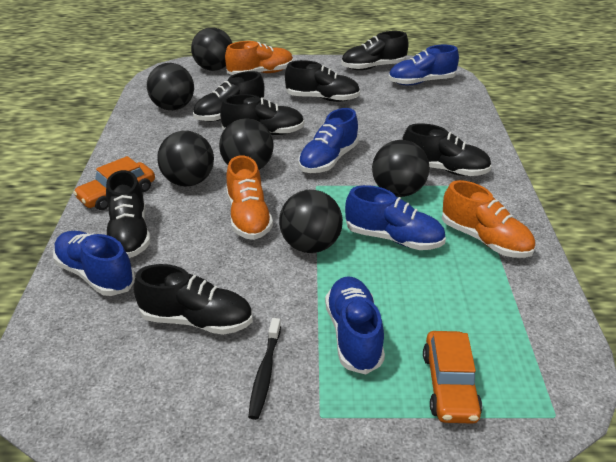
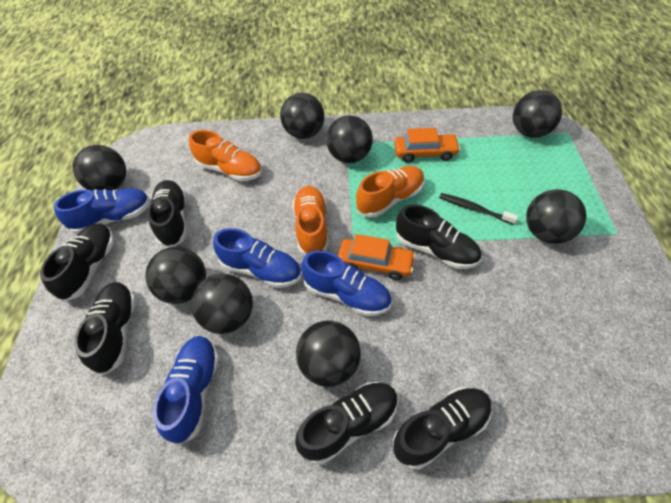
black ball: 6 -> 8
black shoe: 7 -> 6
blue shoe: 5 -> 4

